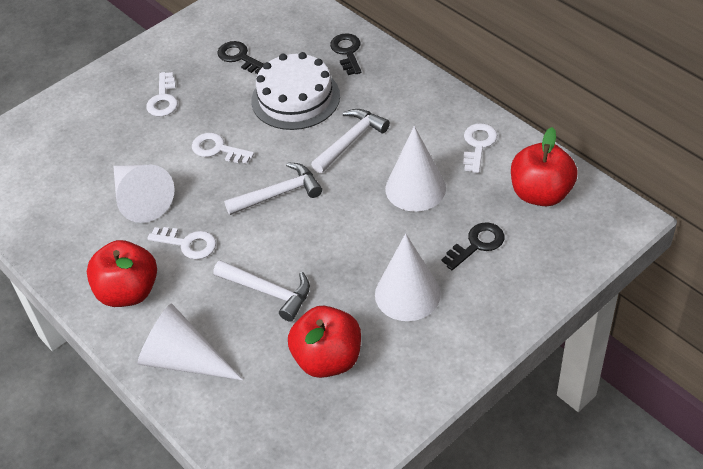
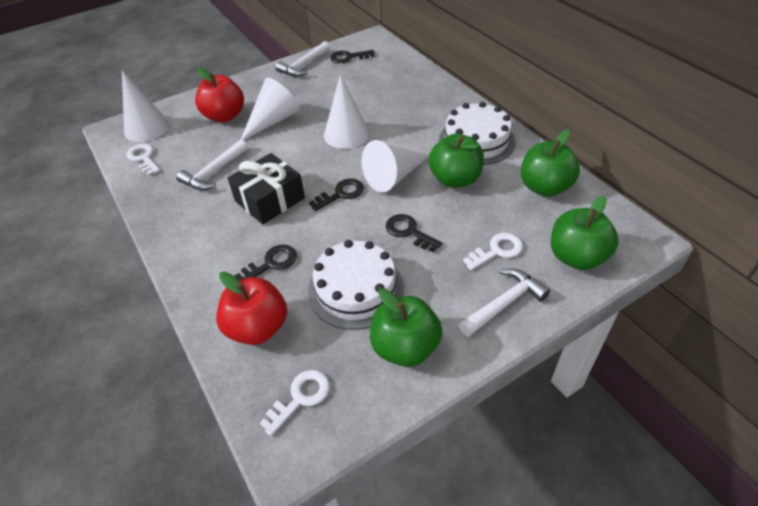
black gift: 0 -> 1
black key: 3 -> 4
green apple: 0 -> 4
red apple: 3 -> 2
white cake: 1 -> 2
white key: 4 -> 3

